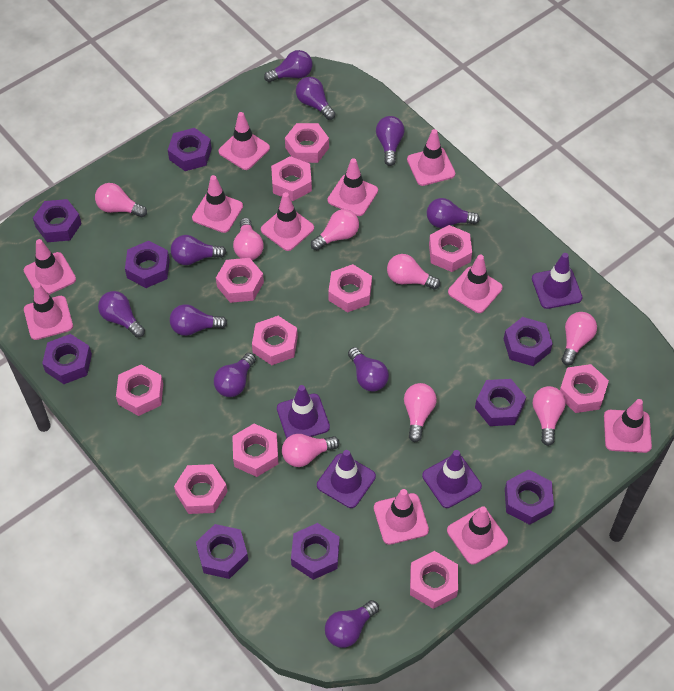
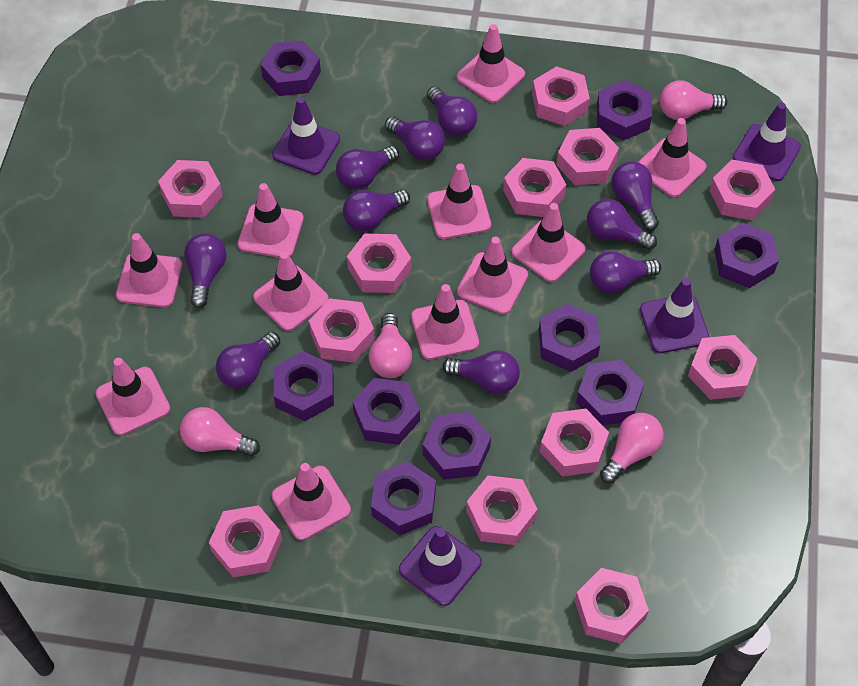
pink light bulb: 8 -> 4
pink nut: 11 -> 12

